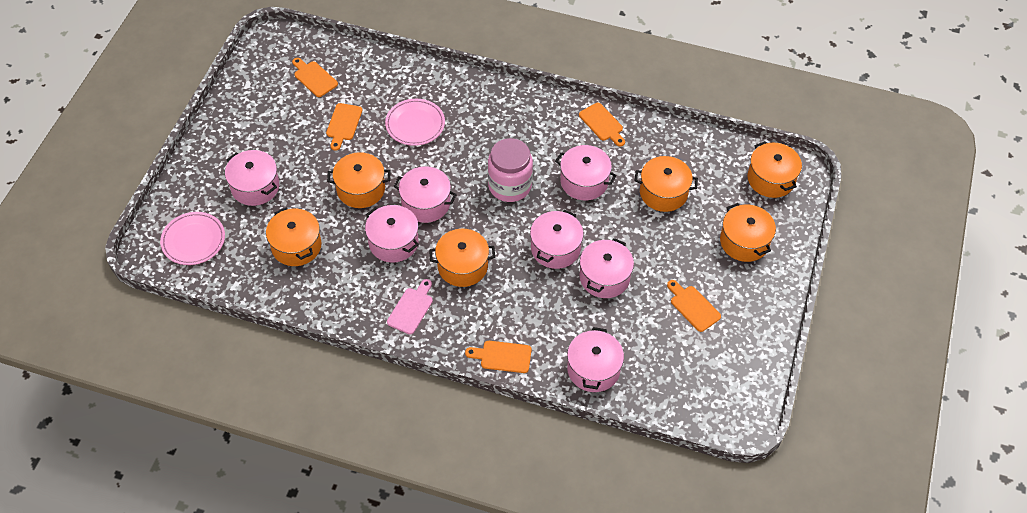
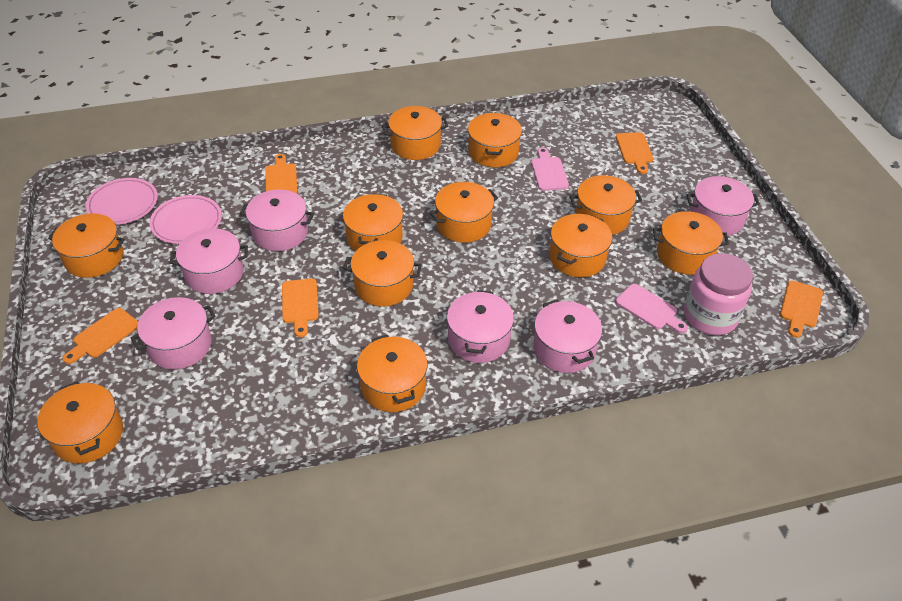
orange pot: 6 -> 11
pink cutting board: 1 -> 2
pink pot: 7 -> 6

